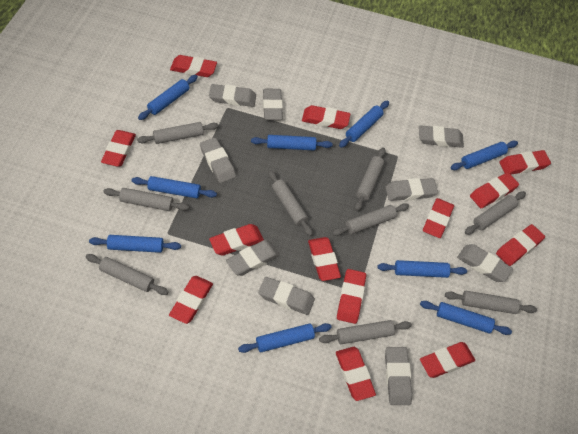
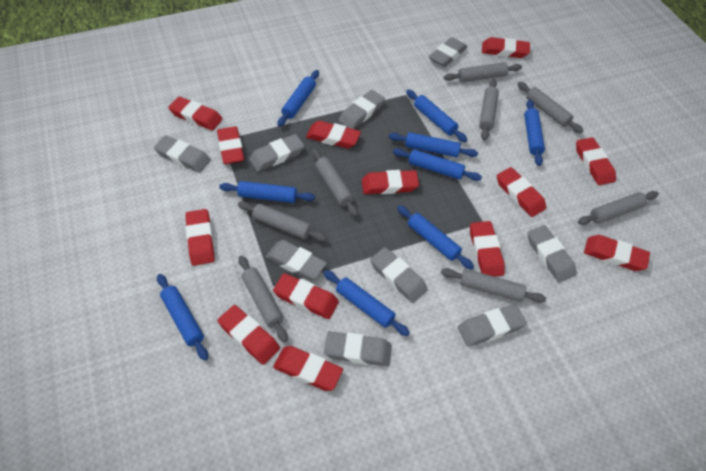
grey rolling pin: 9 -> 8

